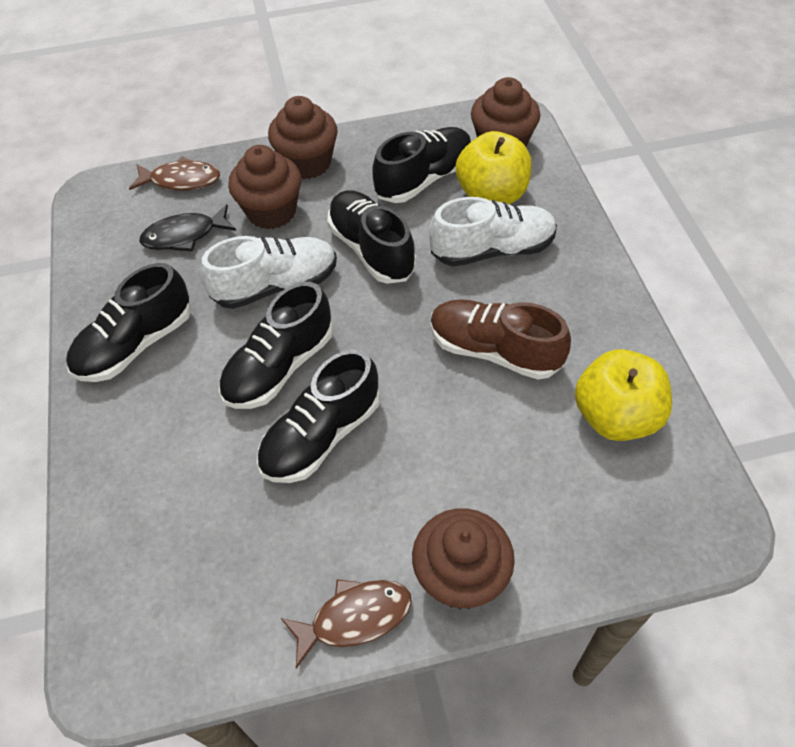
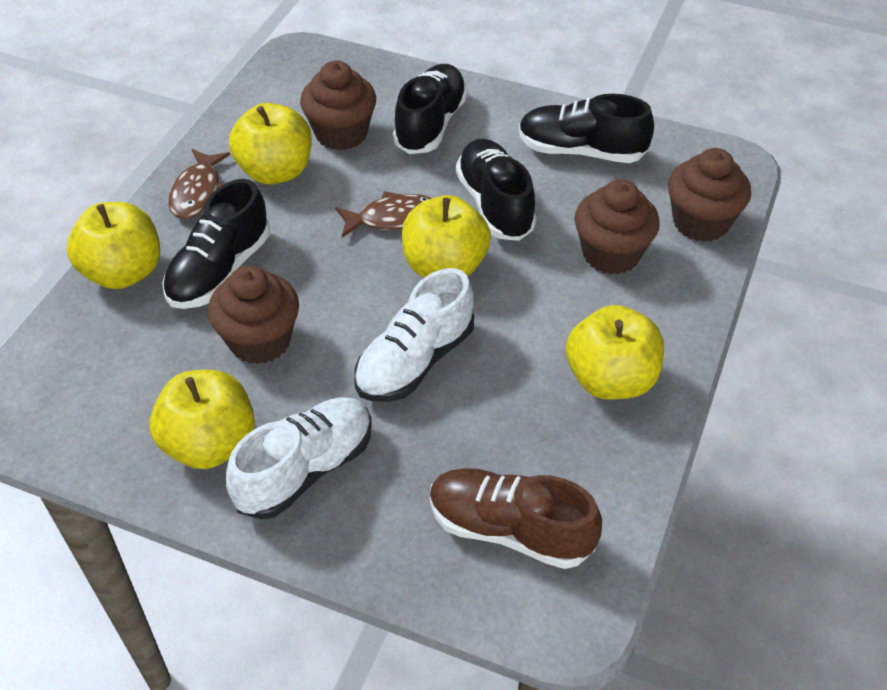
black fish: 1 -> 0
black shoe: 5 -> 4
yellow apple: 2 -> 5

